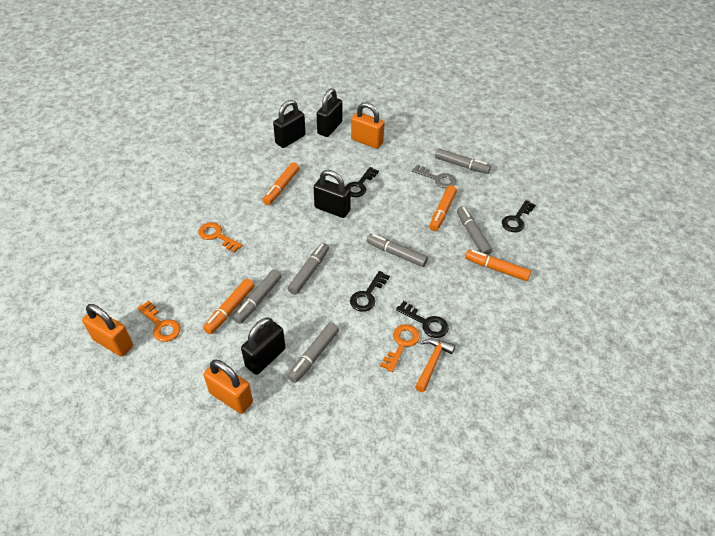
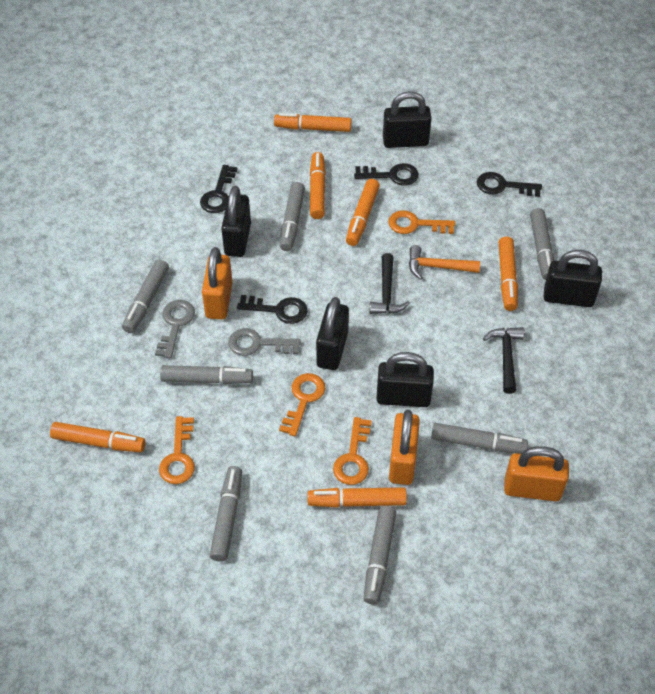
black hammer: 0 -> 2
black padlock: 4 -> 5
grey key: 1 -> 2
grey marker: 6 -> 7
orange key: 3 -> 4
orange marker: 4 -> 6

